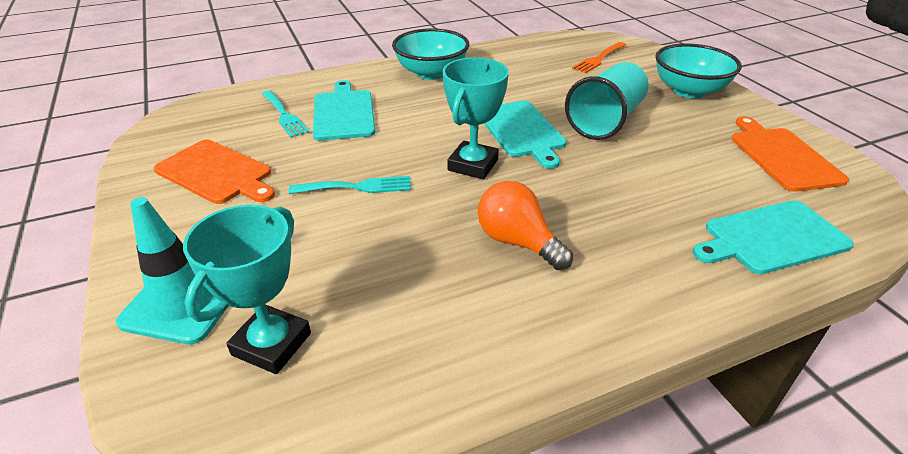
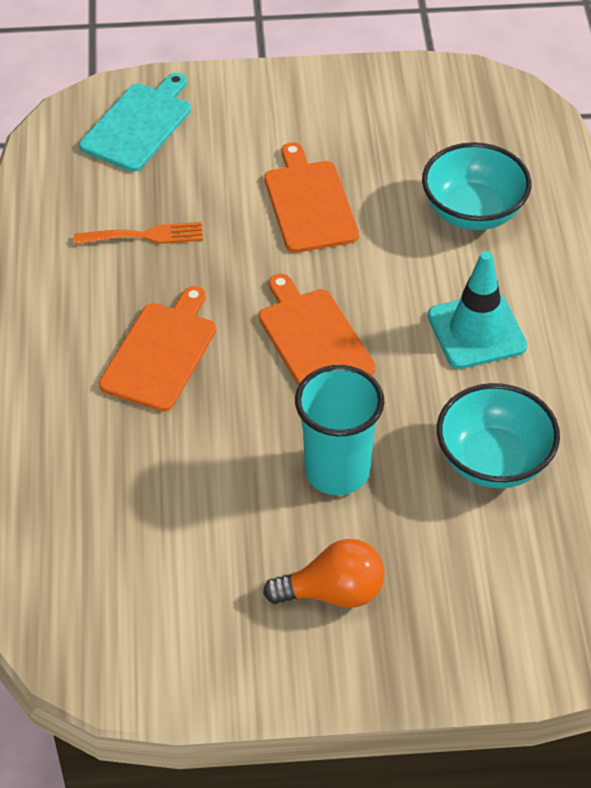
orange cutting board: 2 -> 3
turquoise cutting board: 3 -> 1
turquoise fork: 2 -> 0
turquoise trophy: 2 -> 0

